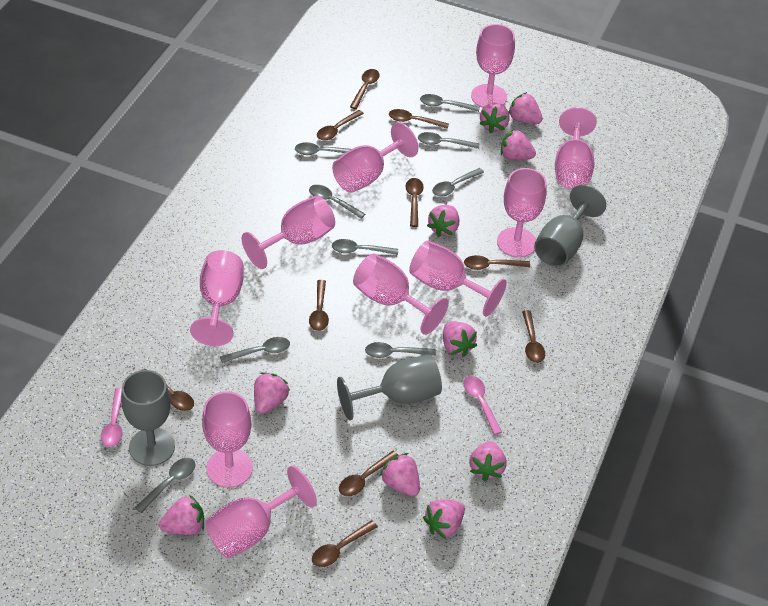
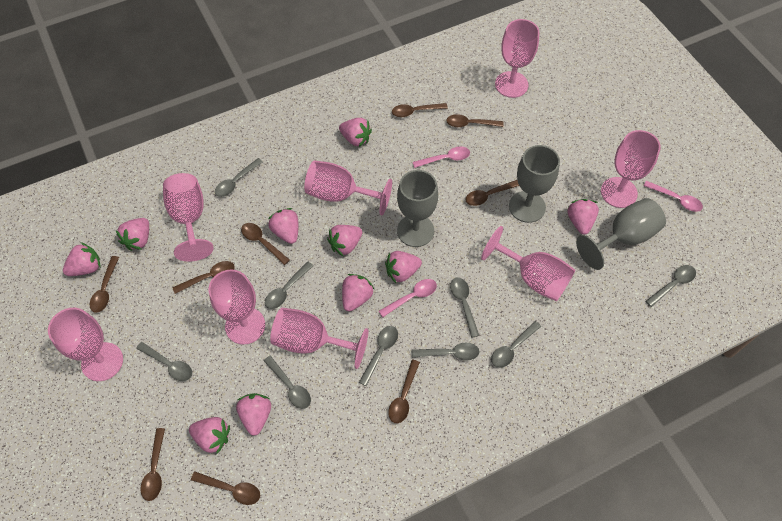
brown spoon: 10 -> 9
pink goblet: 10 -> 8
pink spoon: 2 -> 3

